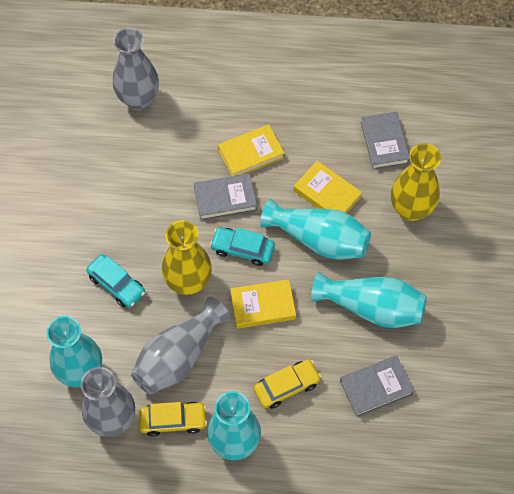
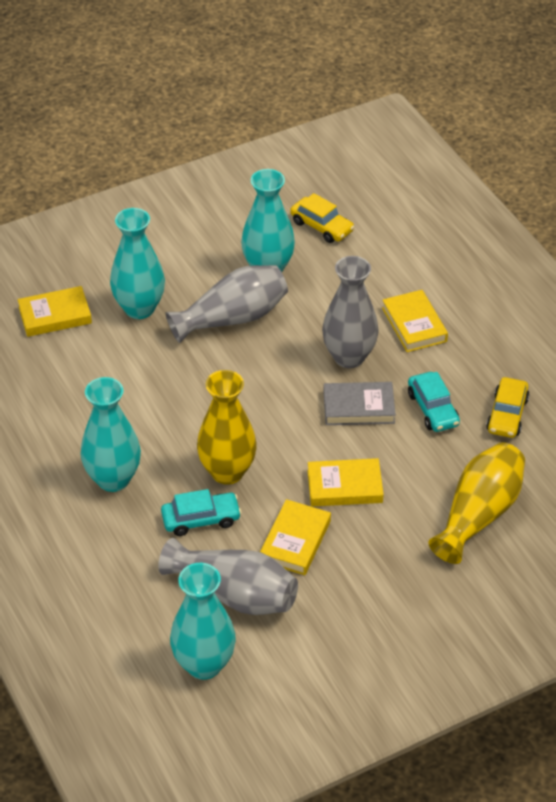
grey book: 3 -> 1
yellow book: 3 -> 4

